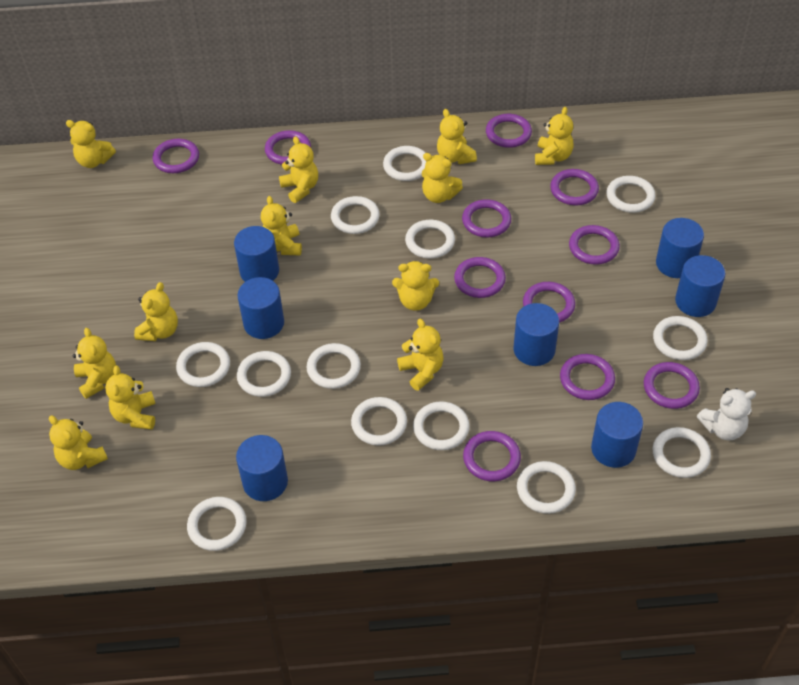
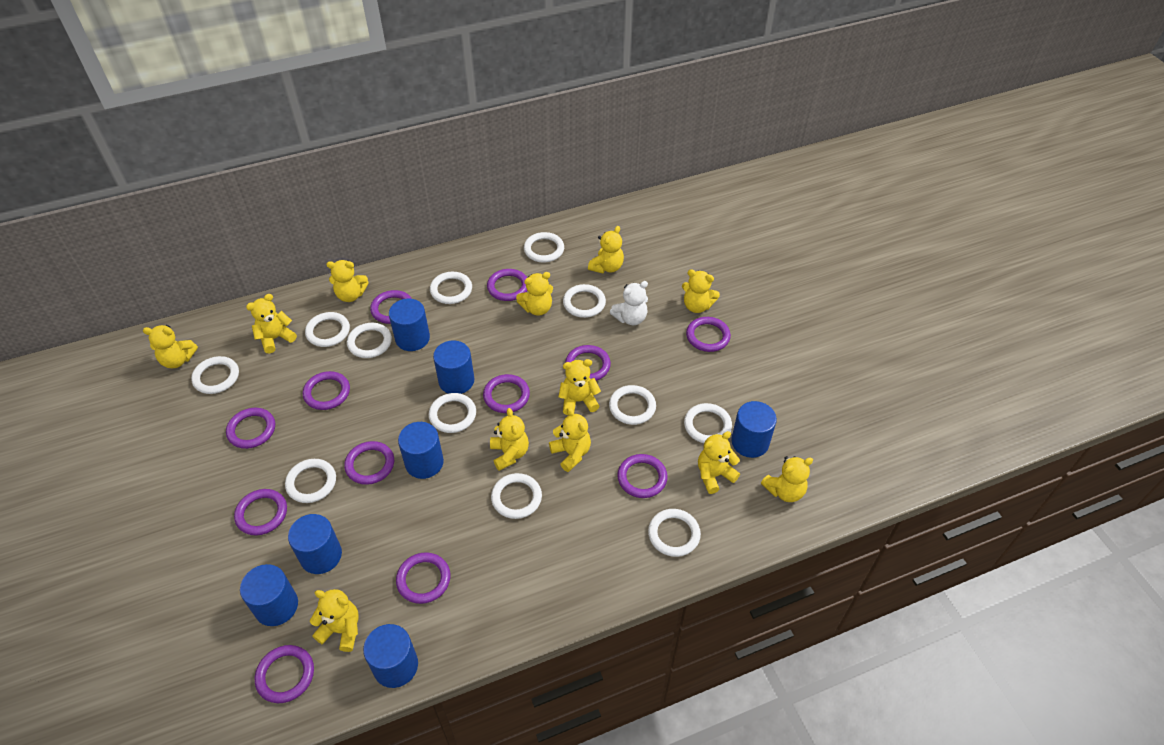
purple ring: 11 -> 12
white ring: 13 -> 12

